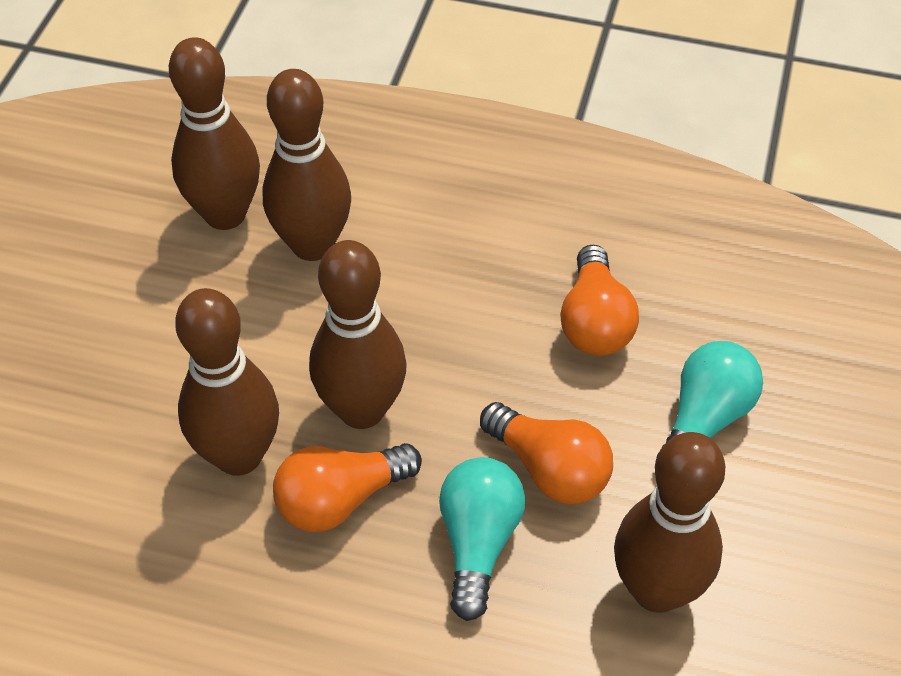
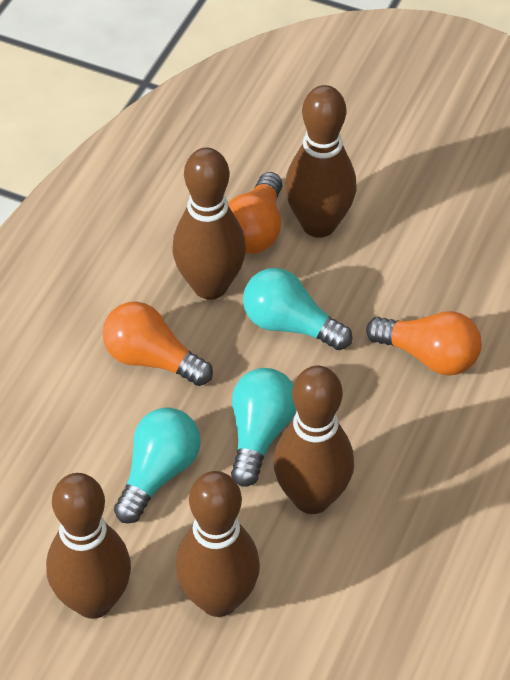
turquoise light bulb: 2 -> 3

